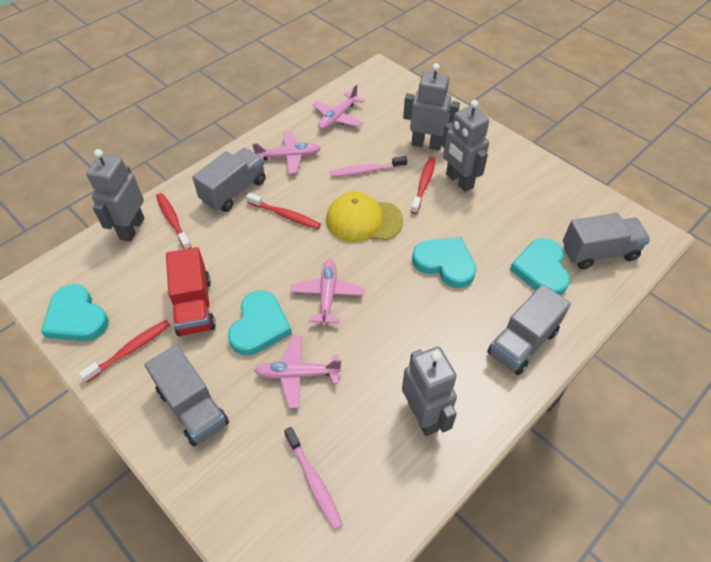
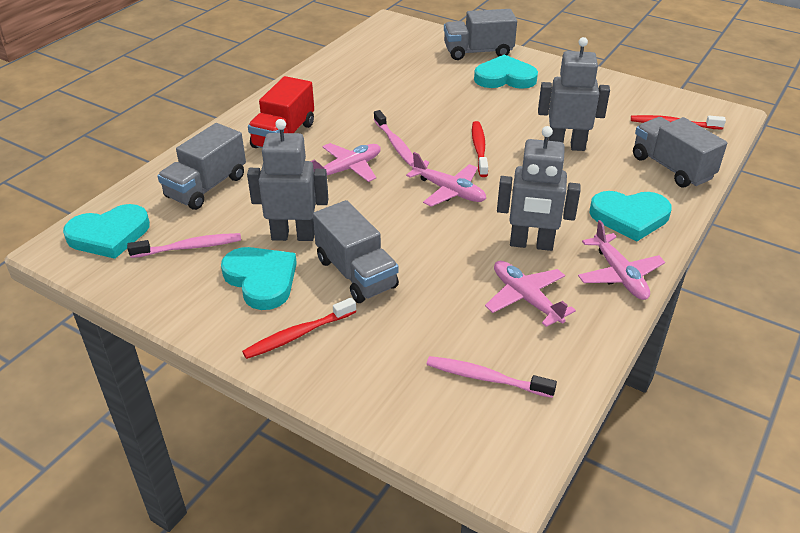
grey robot: 4 -> 3
pink toothbrush: 2 -> 3
red toothbrush: 4 -> 3
yellow cap: 1 -> 0

